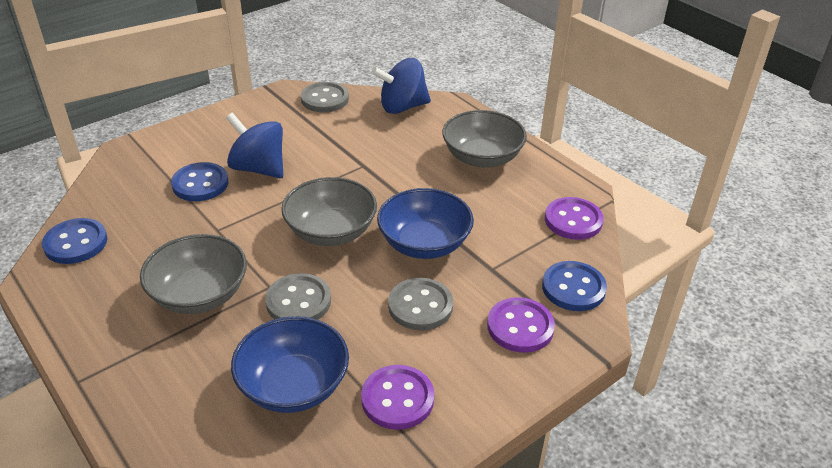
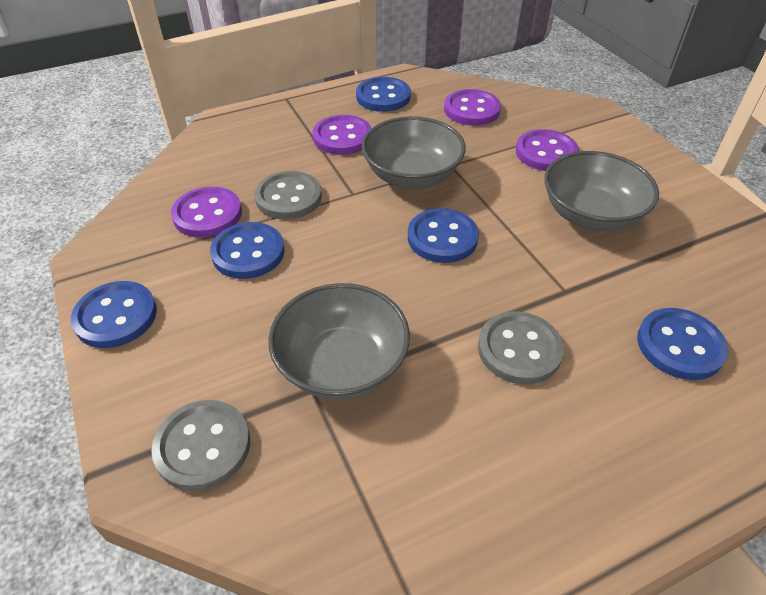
blue bowl: 2 -> 0
blue button: 3 -> 5
blue spinning top: 2 -> 0
purple button: 3 -> 4

